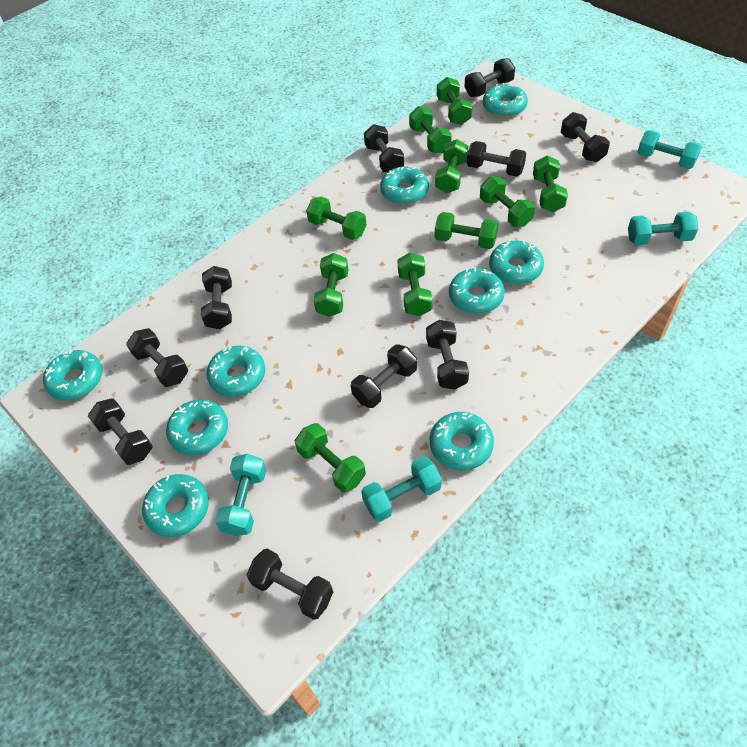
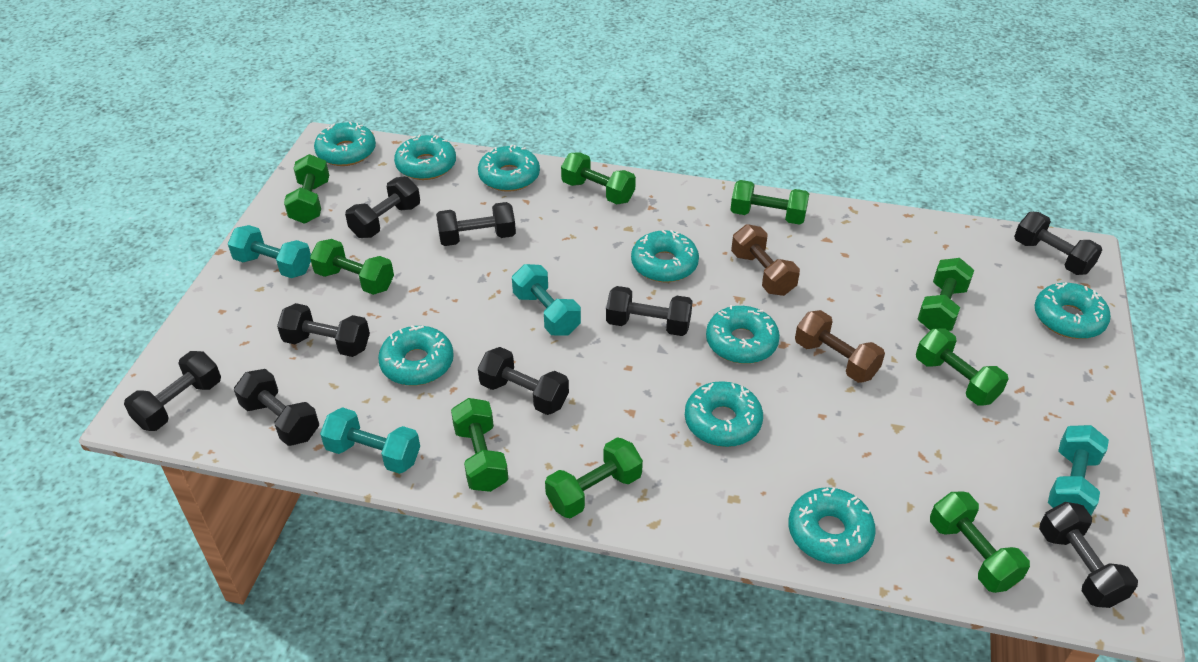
black dumbbell: 10 -> 9
brown dumbbell: 0 -> 2
green dumbbell: 10 -> 9

